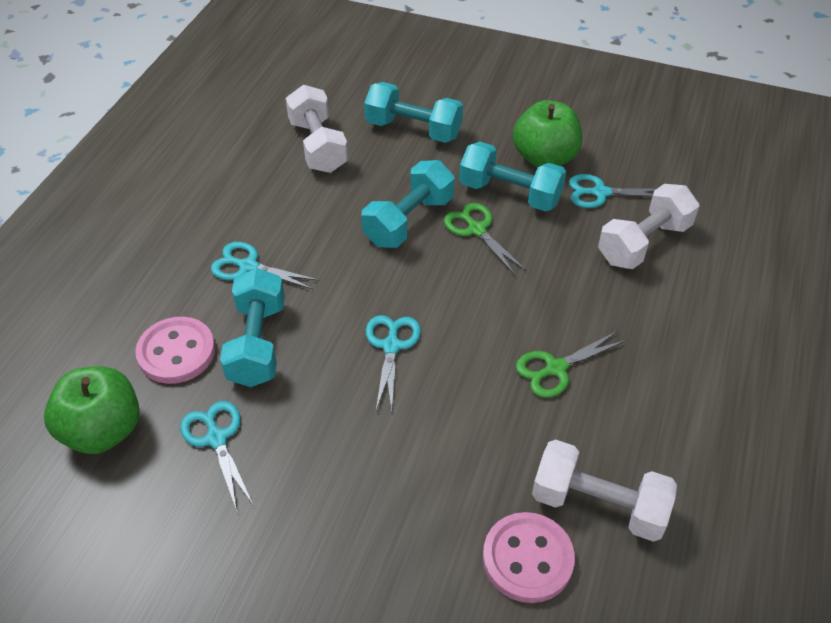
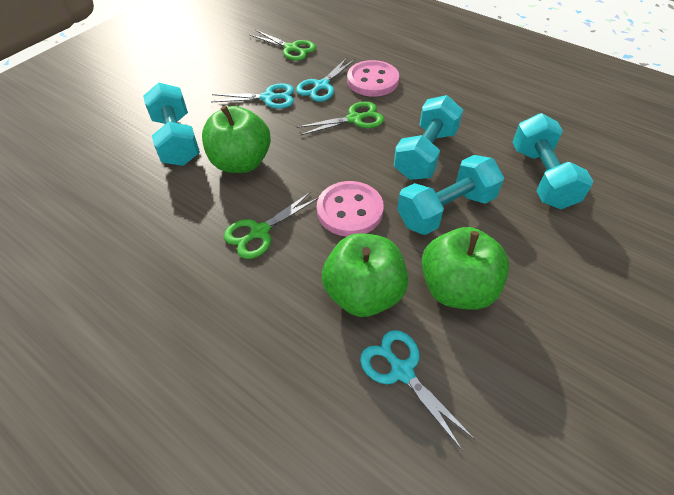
green apple: 2 -> 3
green scissors: 2 -> 3
turquoise scissors: 4 -> 3
white dumbbell: 3 -> 0

